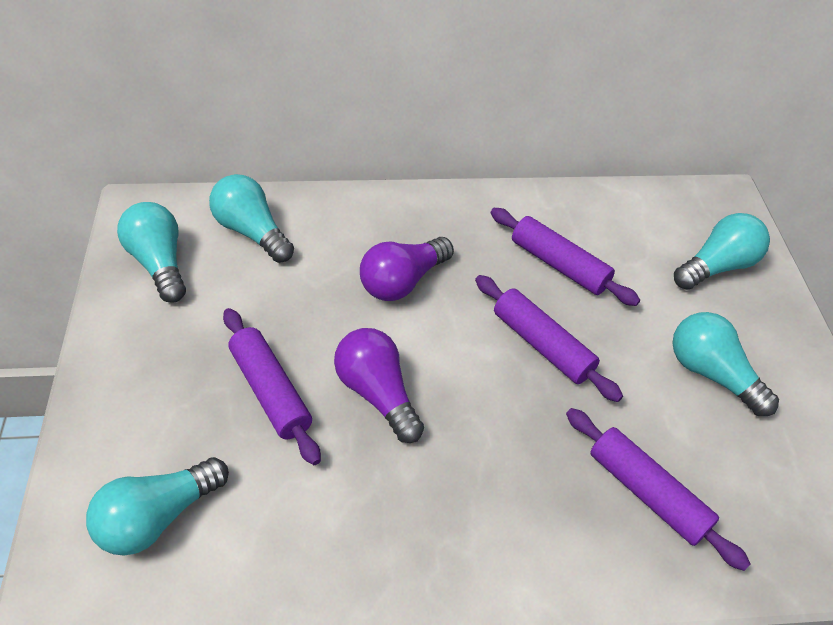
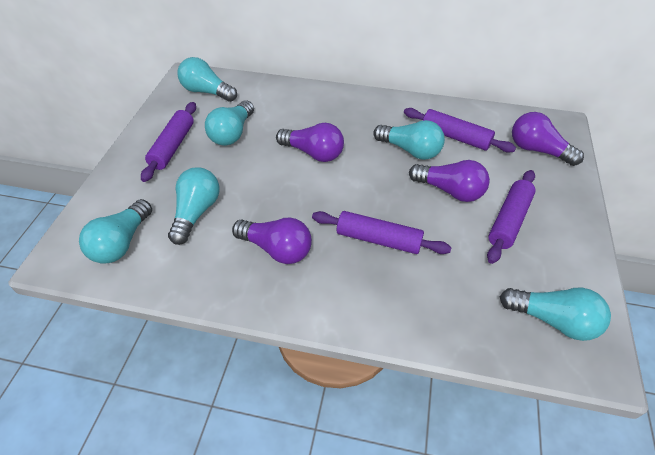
purple light bulb: 2 -> 4
turquoise light bulb: 5 -> 6

